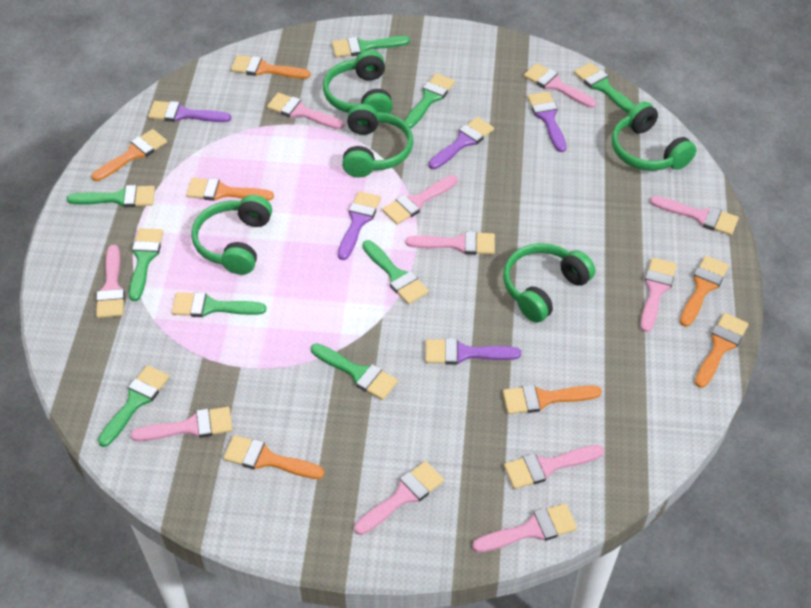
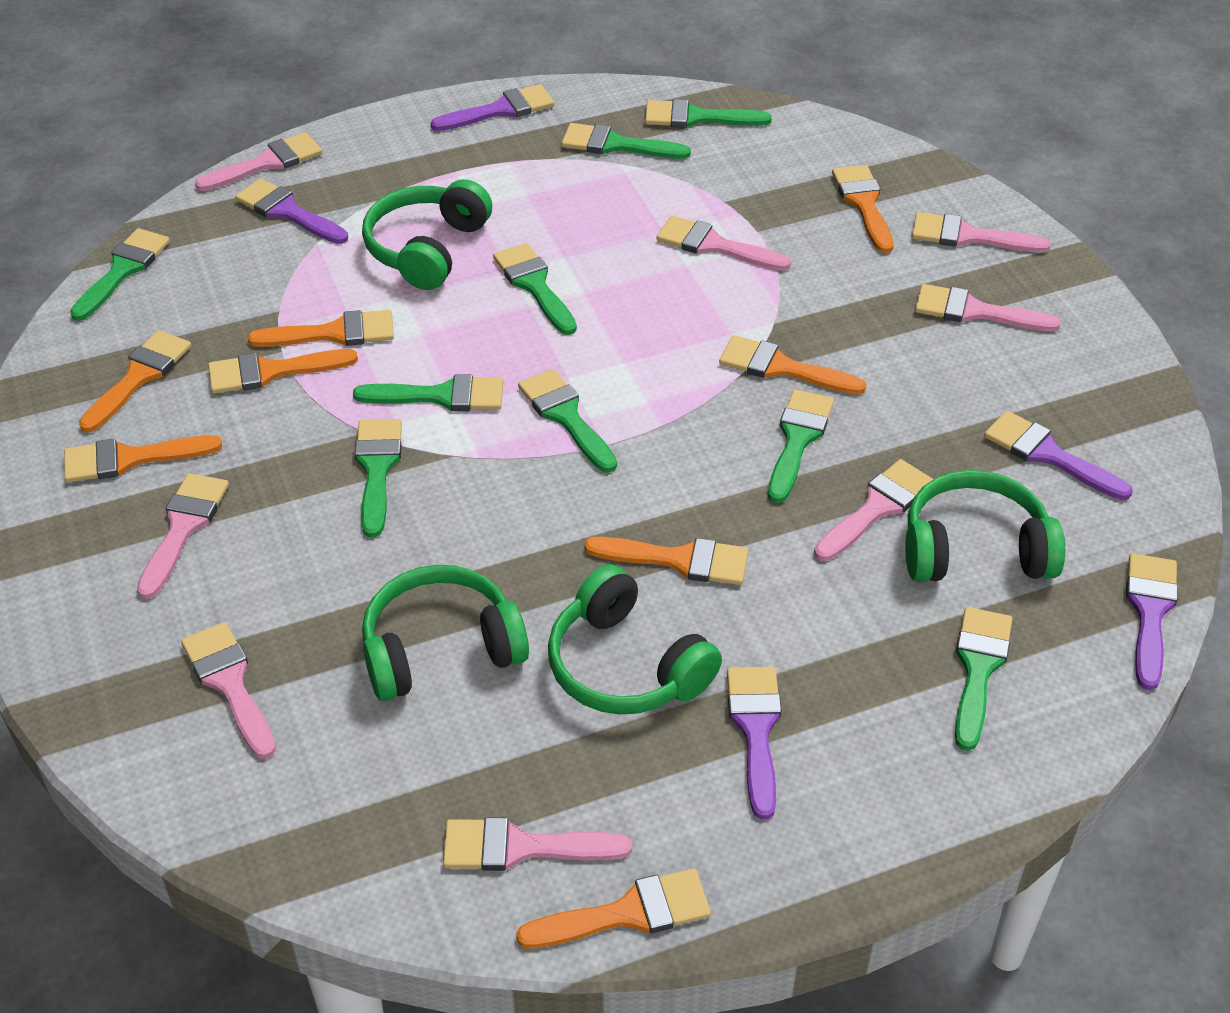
green headphones: 5 -> 4
orange brush: 7 -> 8
pink brush: 11 -> 8

